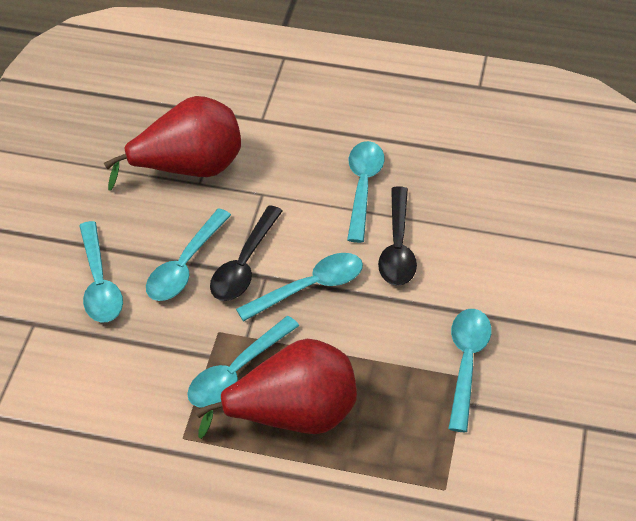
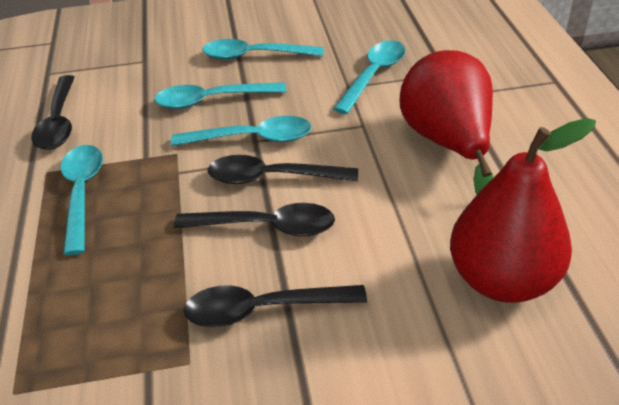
black spoon: 2 -> 4
turquoise spoon: 6 -> 5

